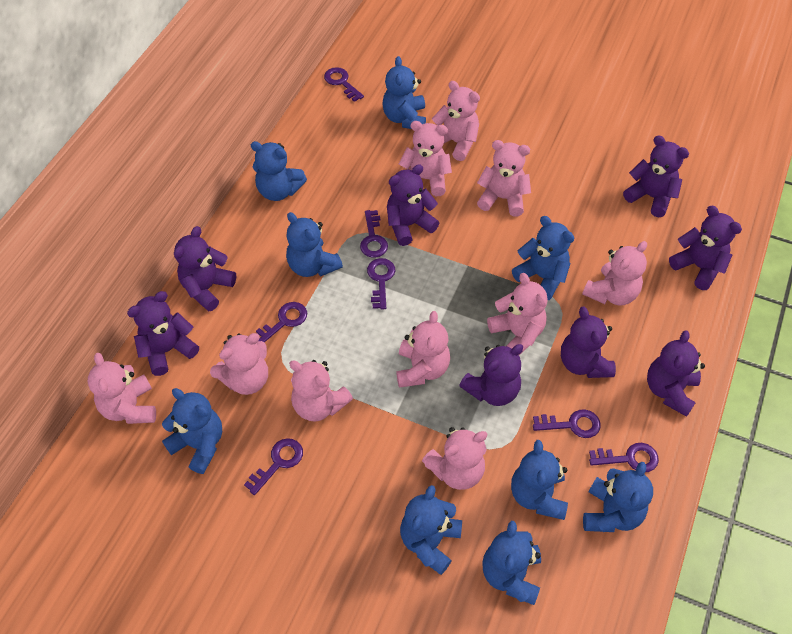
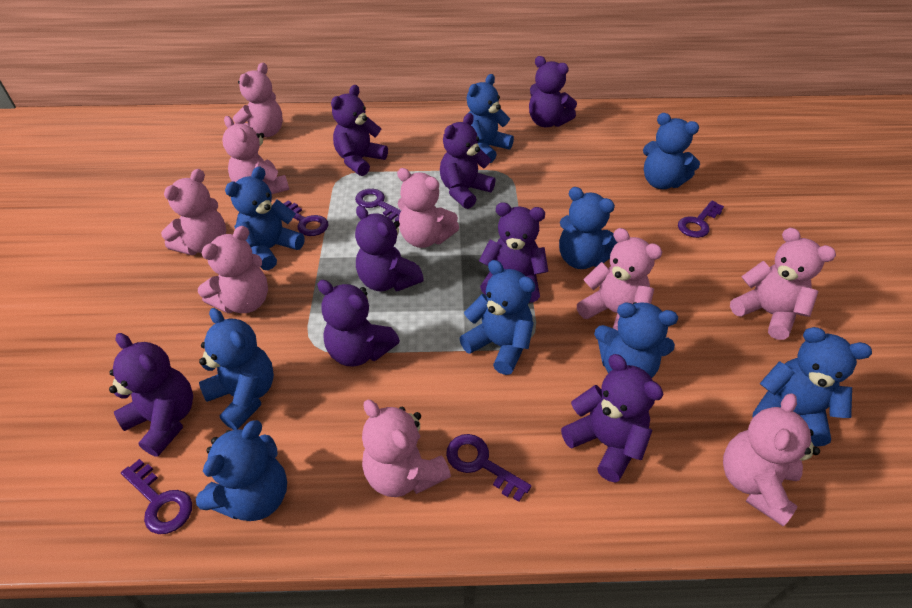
pink teddy bear: 10 -> 9
purple key: 7 -> 5

